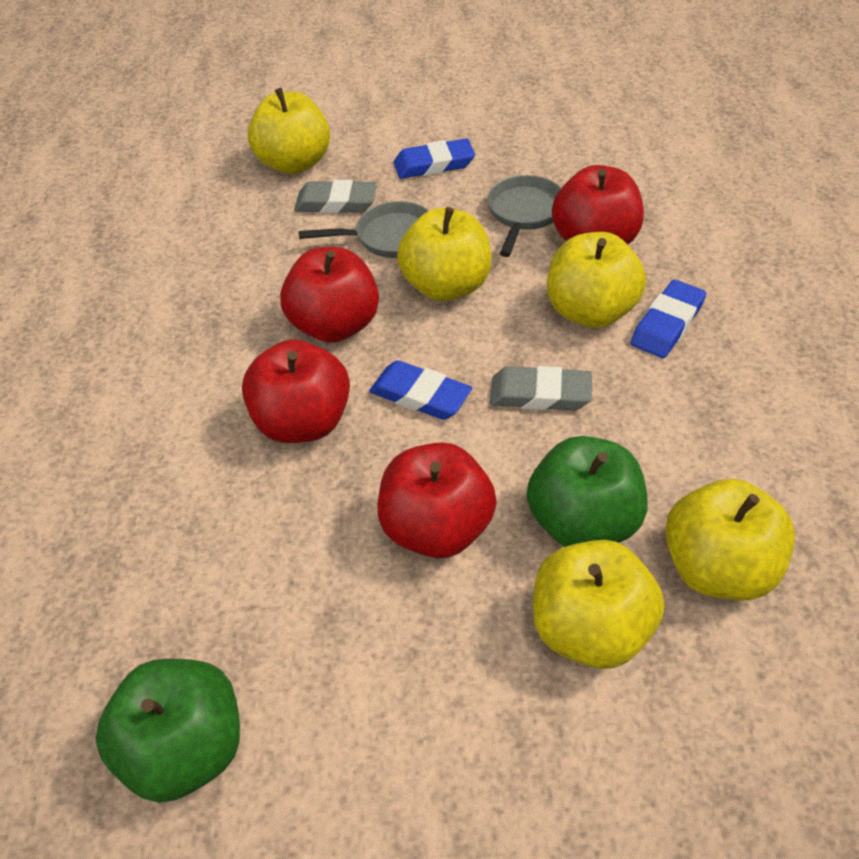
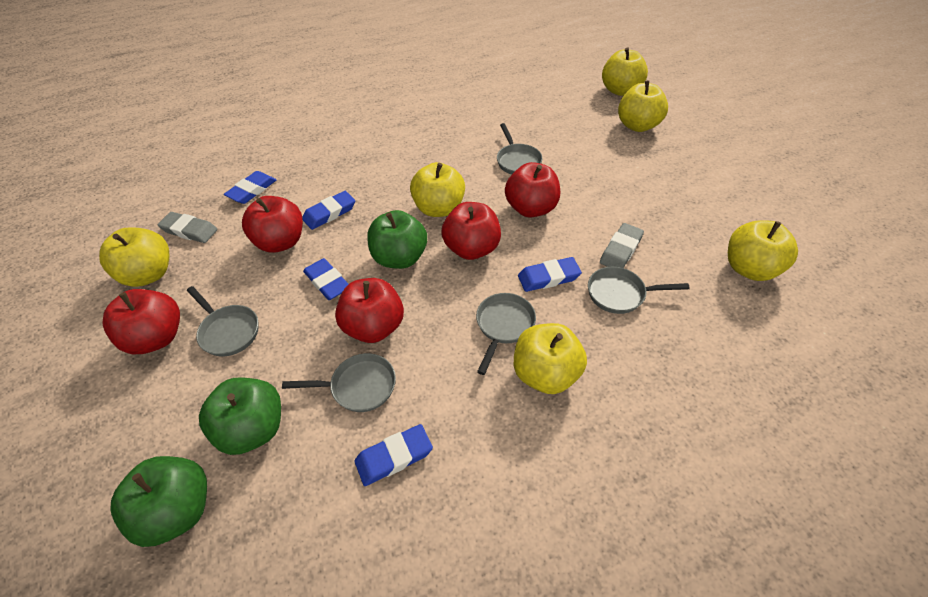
blue eraser: 3 -> 5
green apple: 2 -> 3
grey pan: 2 -> 5
red apple: 4 -> 5
yellow apple: 5 -> 6

